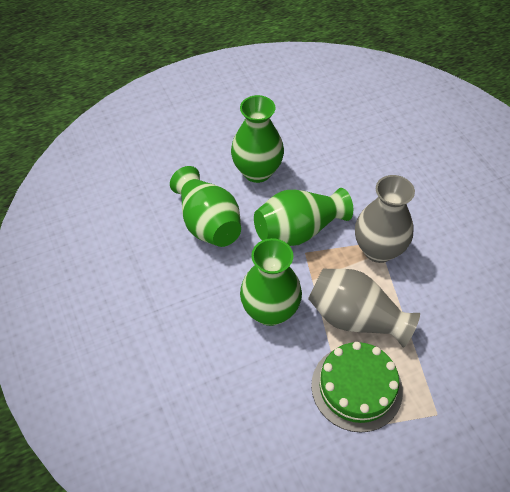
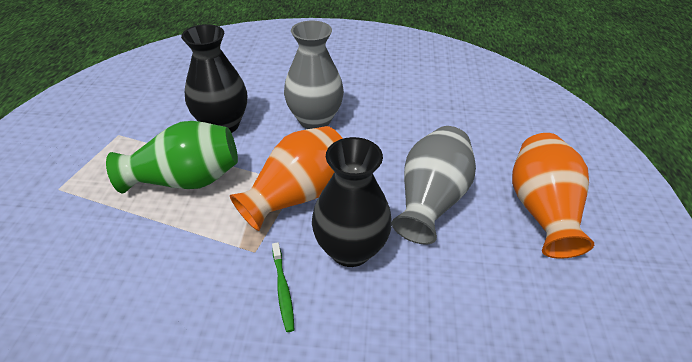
black vase: 0 -> 2
green cake: 1 -> 0
green toothbrush: 0 -> 1
green vase: 4 -> 1
orange vase: 0 -> 2

